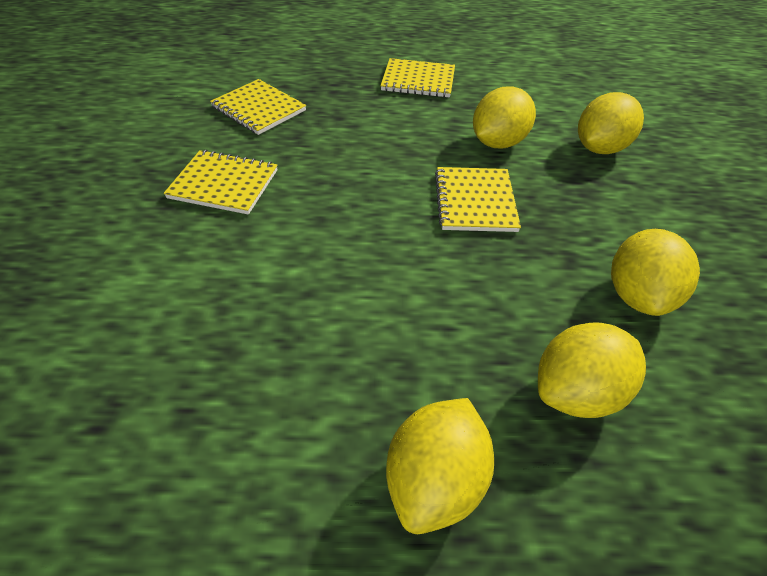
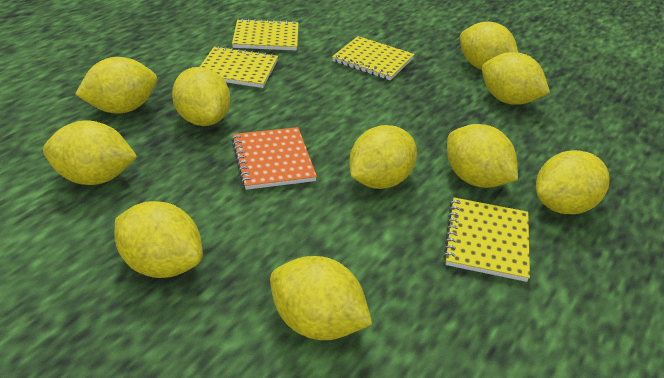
orange notebook: 0 -> 1
yellow lemon: 5 -> 10

